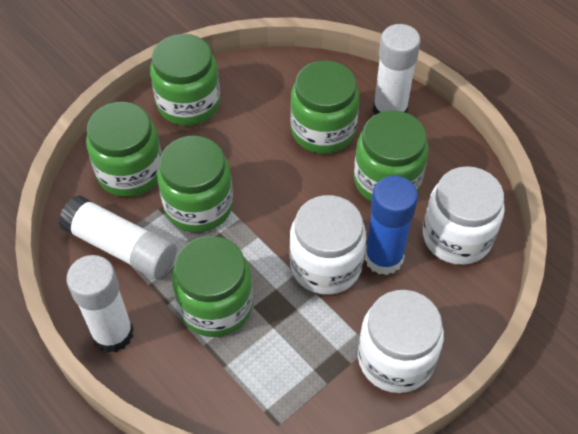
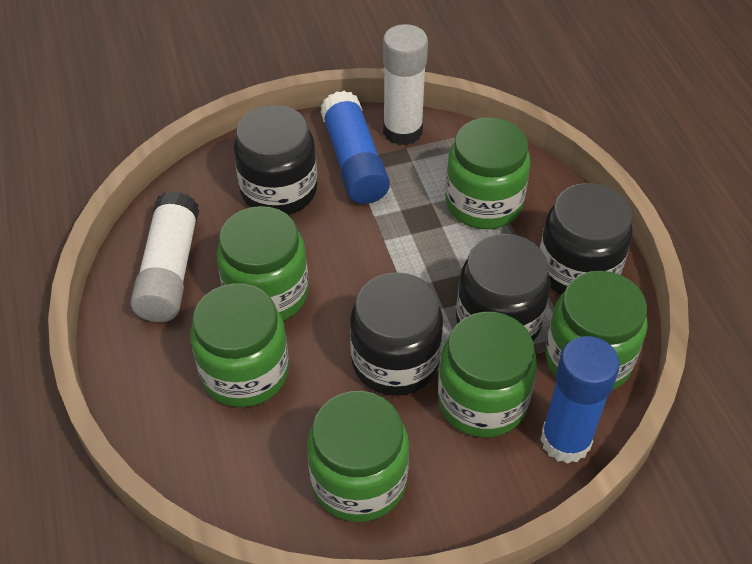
black jar: 0 -> 4
blue glue stick: 1 -> 2
white glue stick: 3 -> 2
white jar: 3 -> 0

